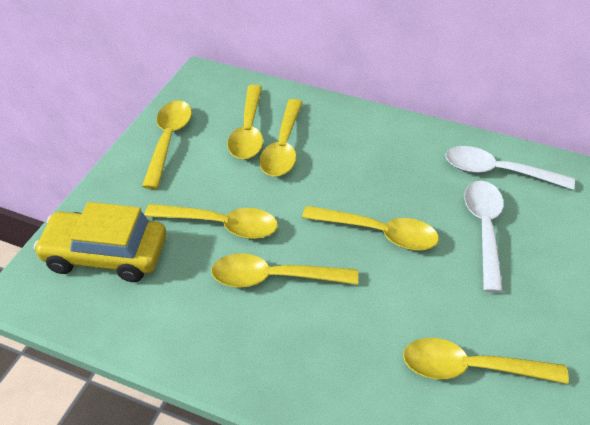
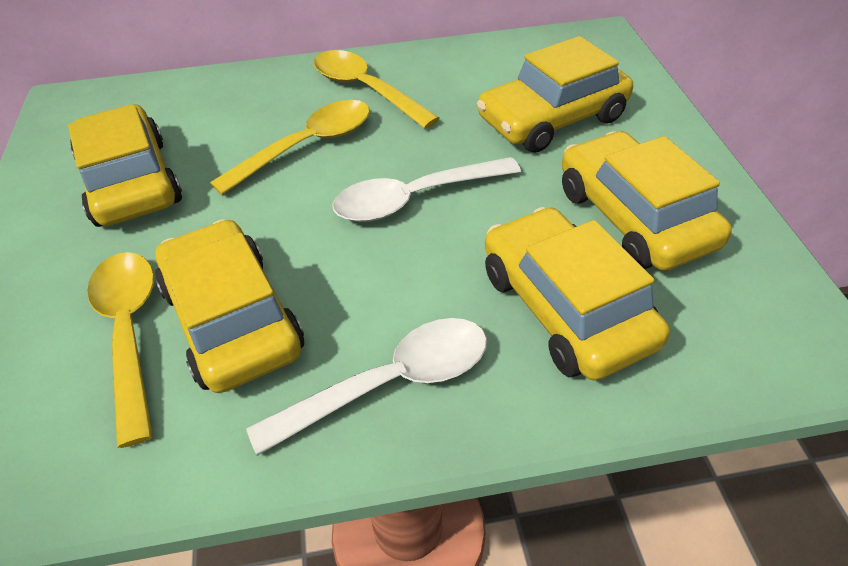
yellow car: 1 -> 5
yellow spoon: 7 -> 3

